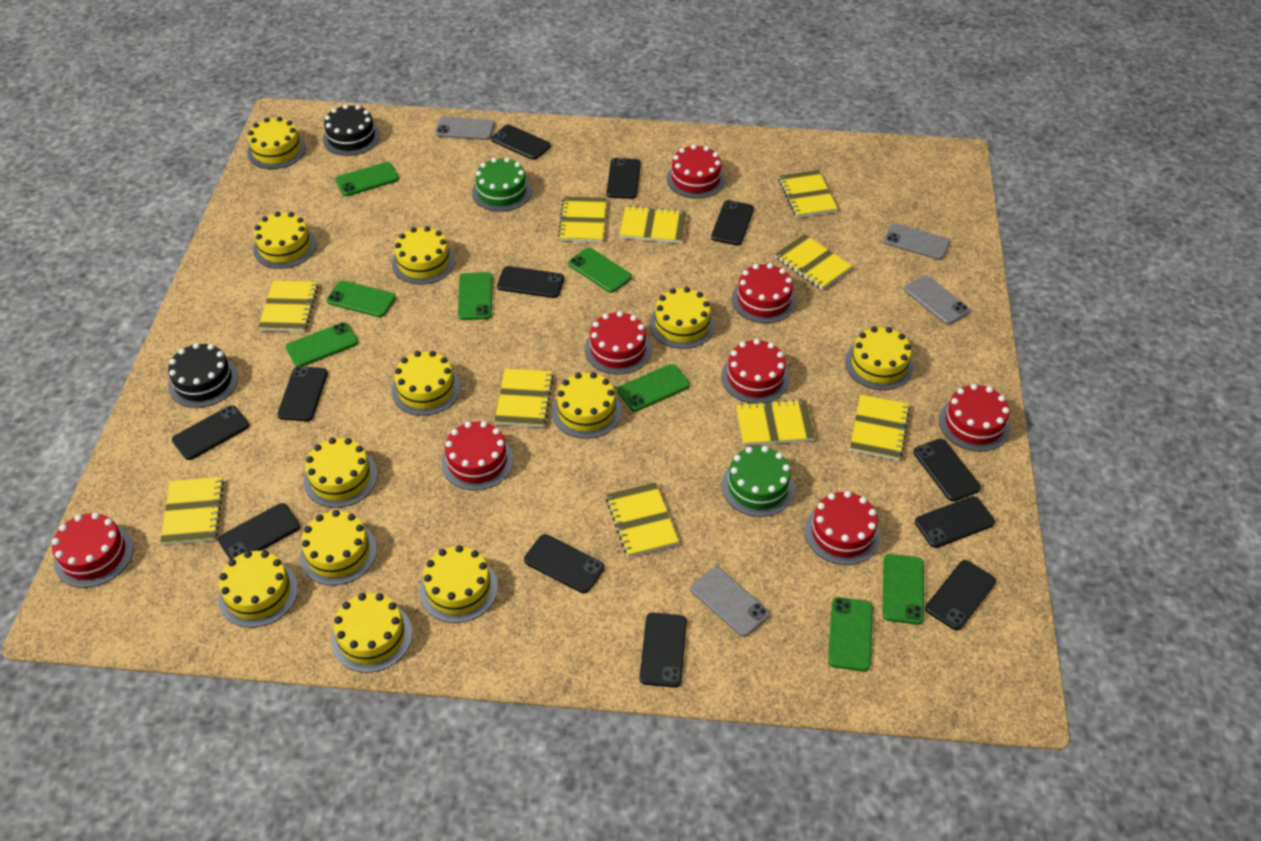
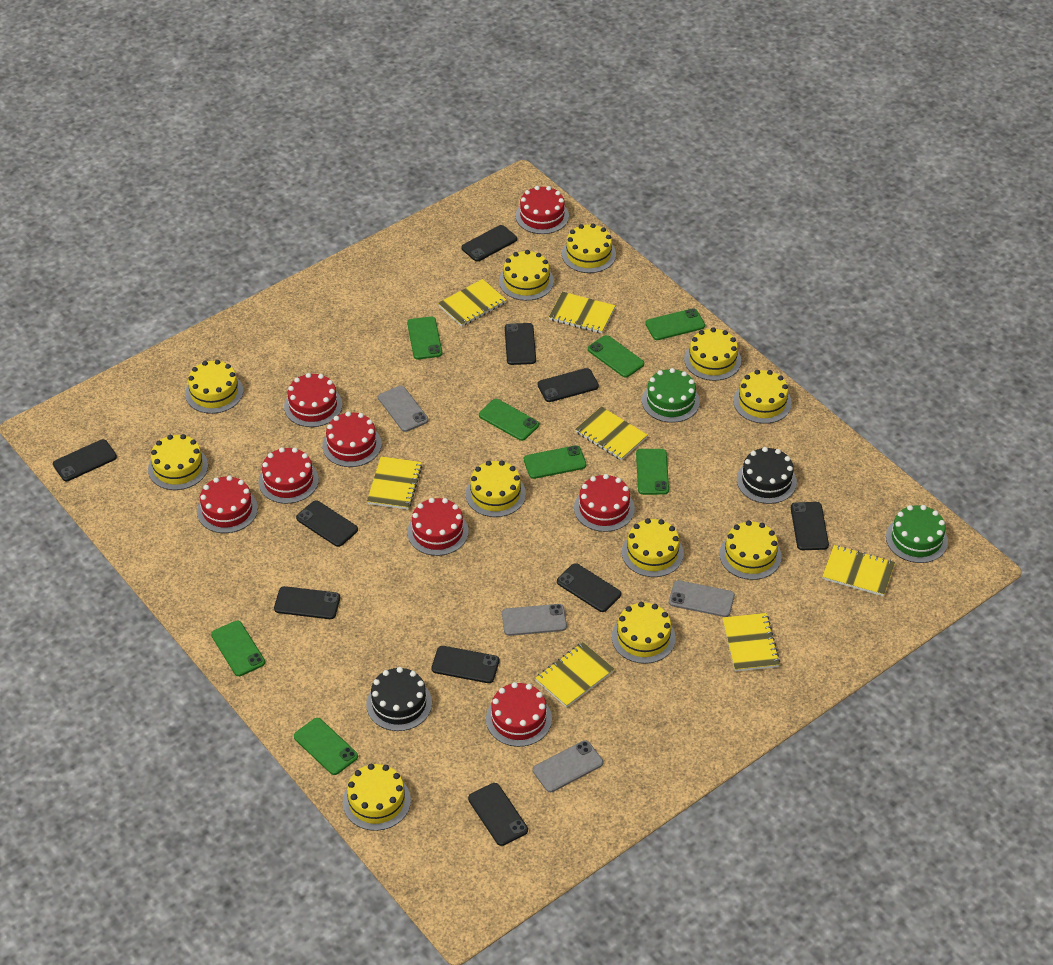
black phone: 12 -> 10
yellow cake: 12 -> 11
yellow notebook: 10 -> 7

